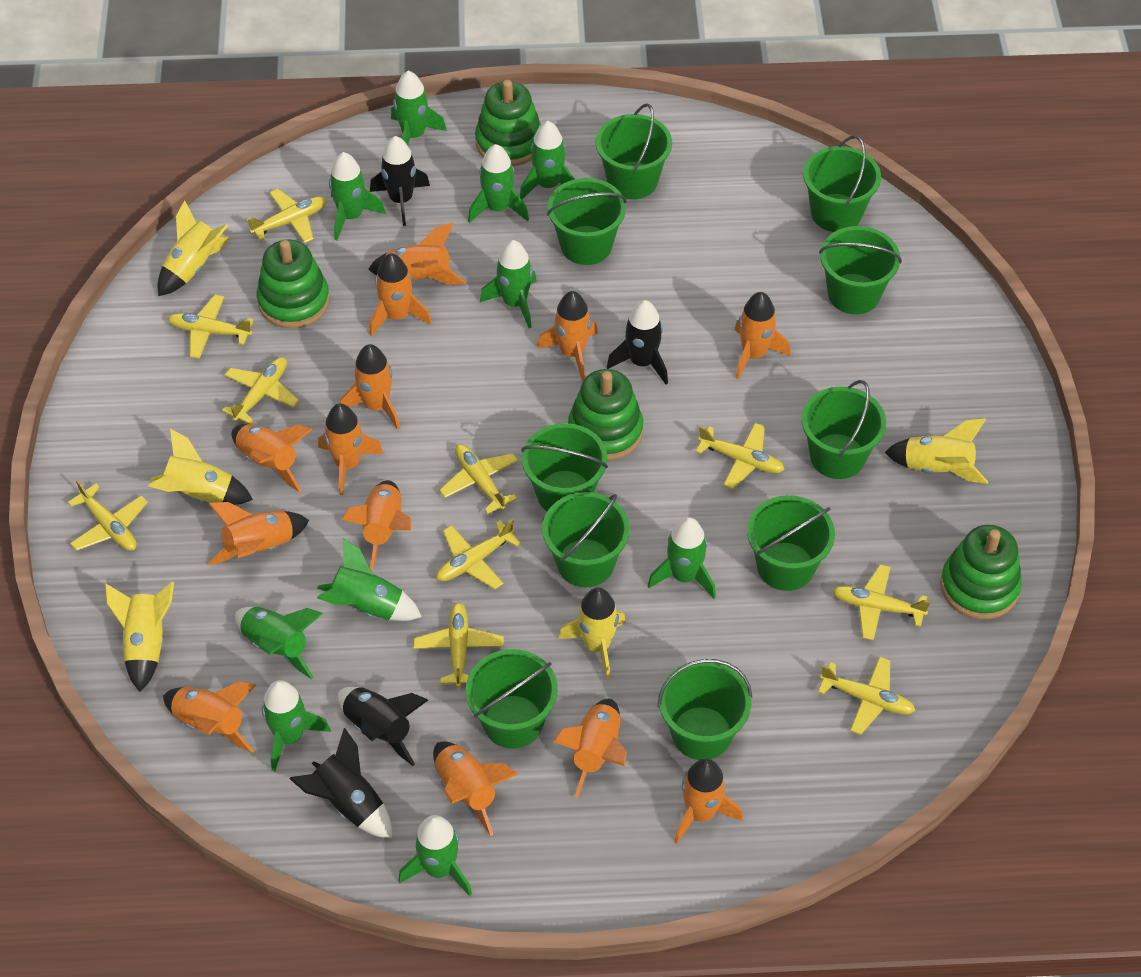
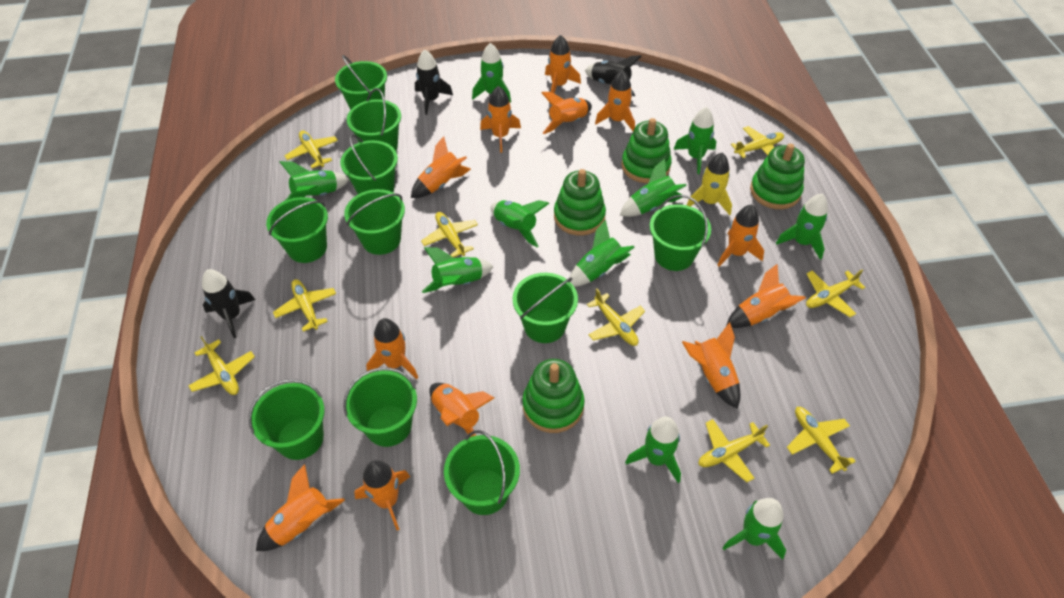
black rocket: 4 -> 3
orange rocket: 13 -> 12
yellow plane: 10 -> 9
yellow rocket: 5 -> 1

